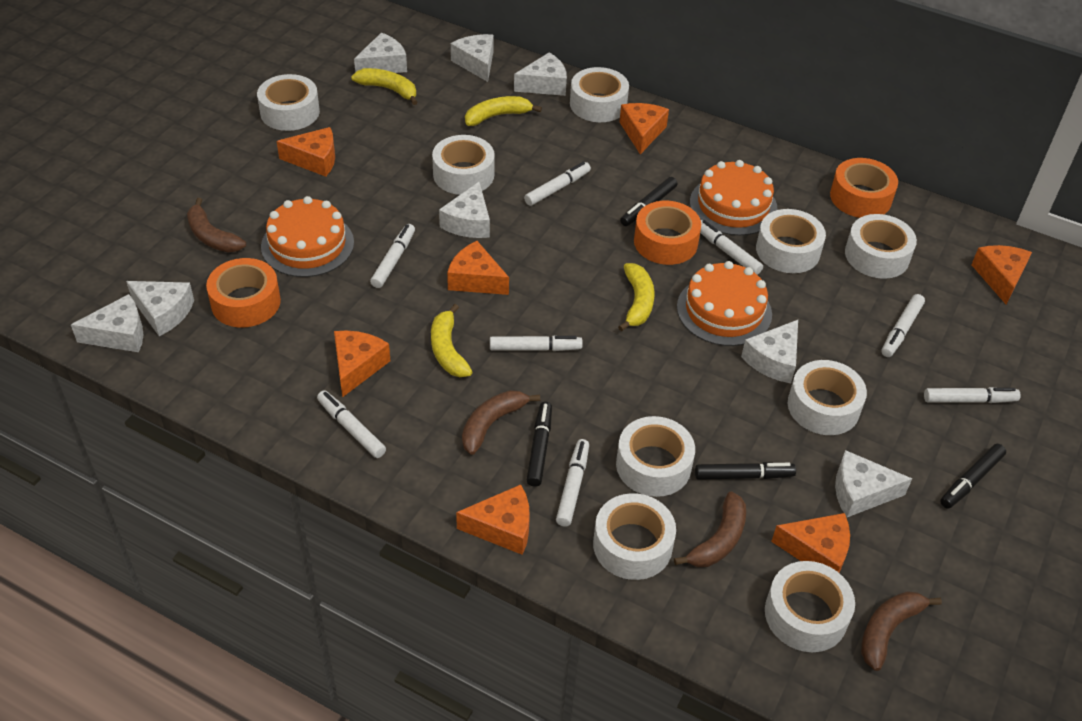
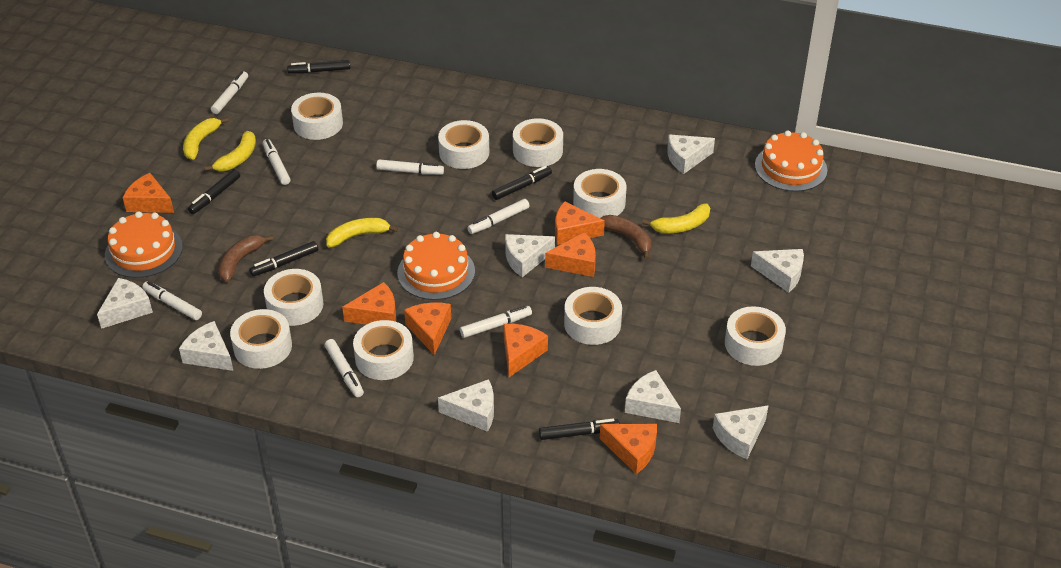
black marker: 4 -> 5
brown banana: 4 -> 2
orange tape: 3 -> 0
white marker: 8 -> 7

